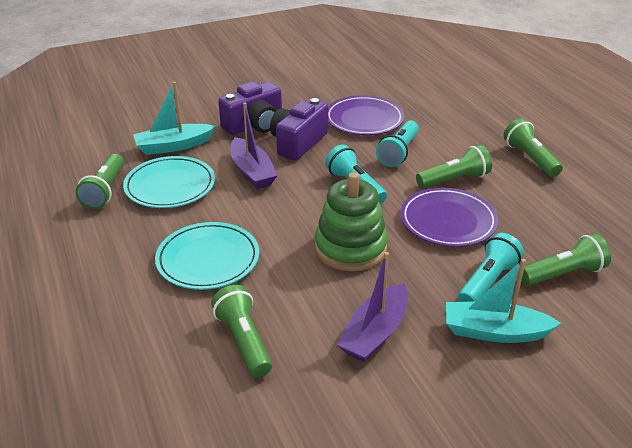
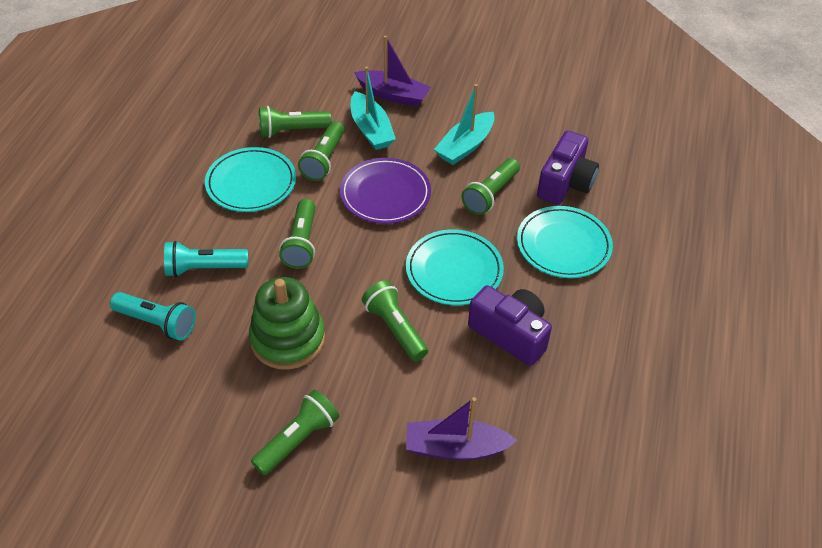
green flashlight: 5 -> 6
purple plate: 2 -> 1
turquoise flashlight: 3 -> 2
turquoise plate: 2 -> 3

